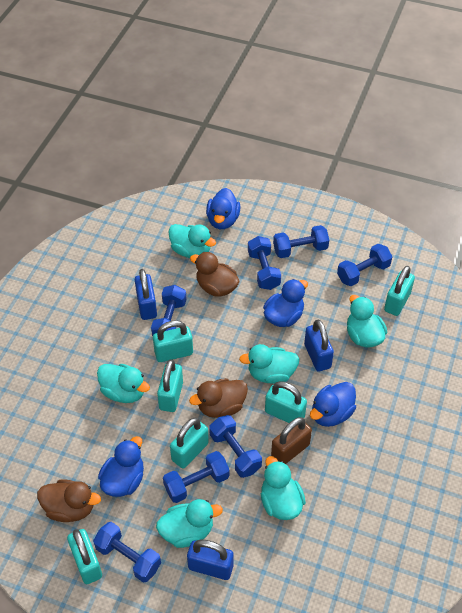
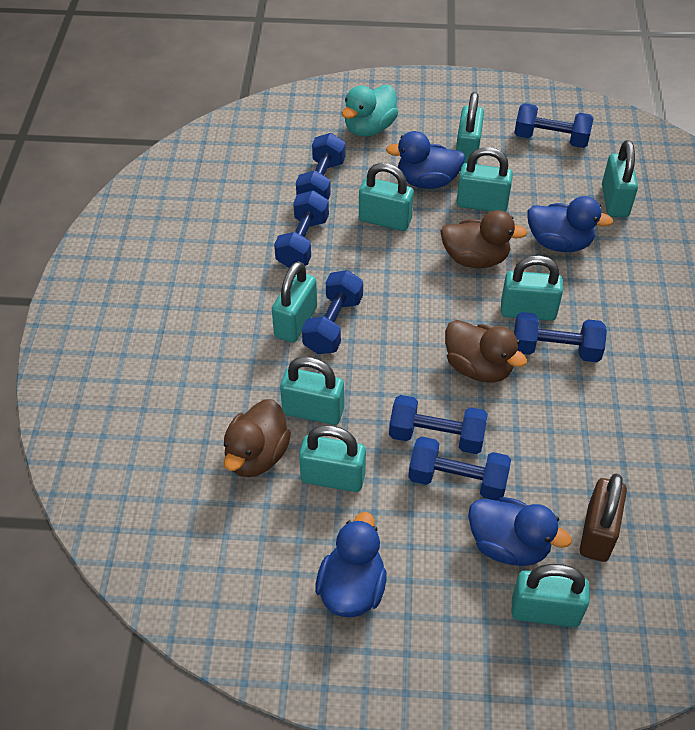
blue padlock: 3 -> 0
turquoise duck: 6 -> 1
turquoise padlock: 6 -> 9

